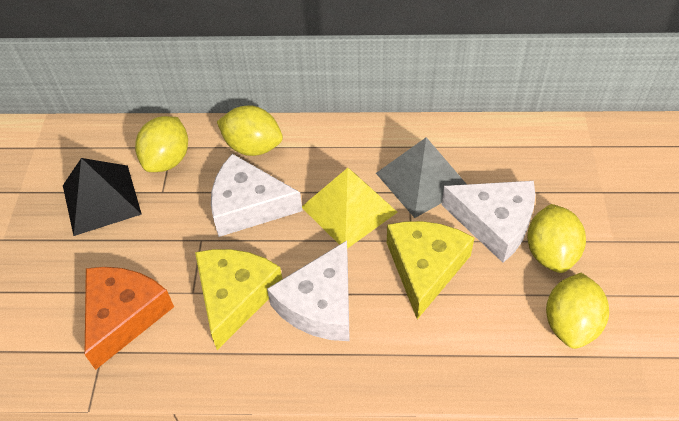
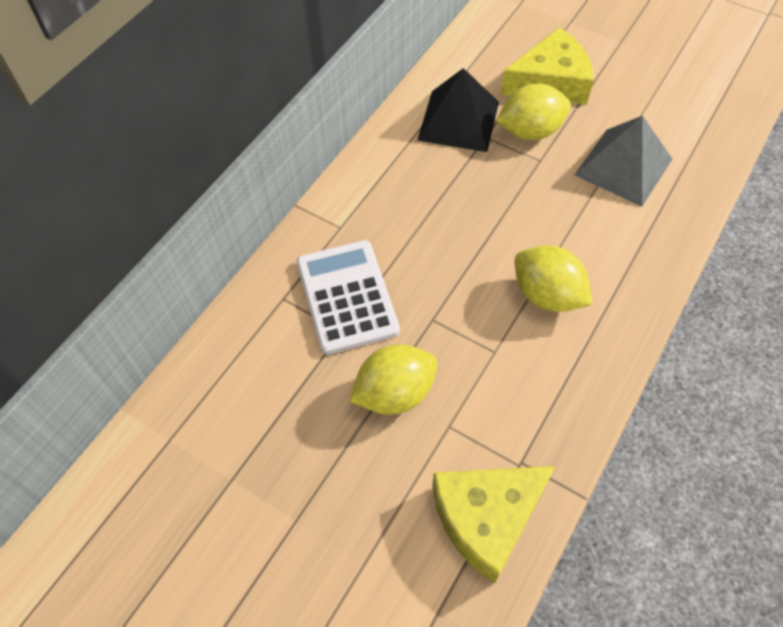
orange cheese: 1 -> 0
white calculator: 0 -> 1
white cheese: 3 -> 0
yellow lemon: 4 -> 3
yellow pyramid: 1 -> 0

